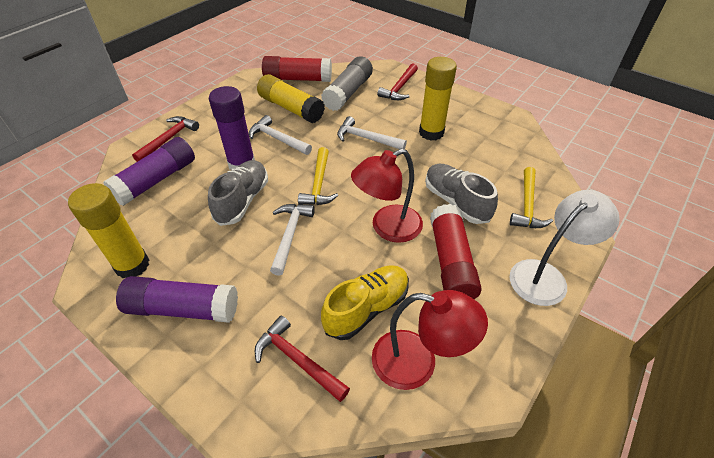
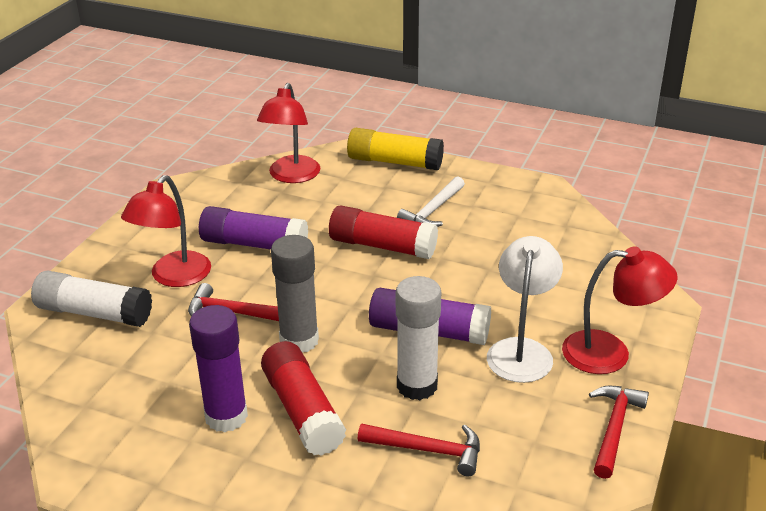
grey shoe: 2 -> 0
red lamp: 2 -> 3
white glue stick: 0 -> 2
white hammer: 3 -> 1
yellow glue stick: 3 -> 1
yellow hammer: 2 -> 0
yellow shoe: 1 -> 0

